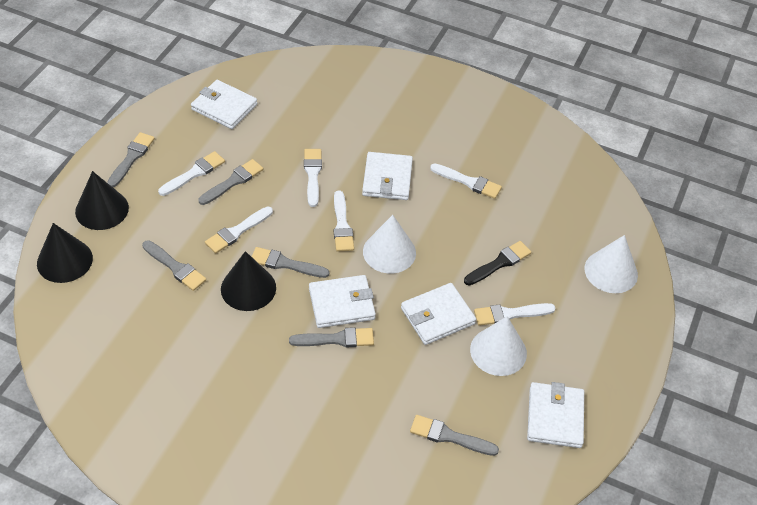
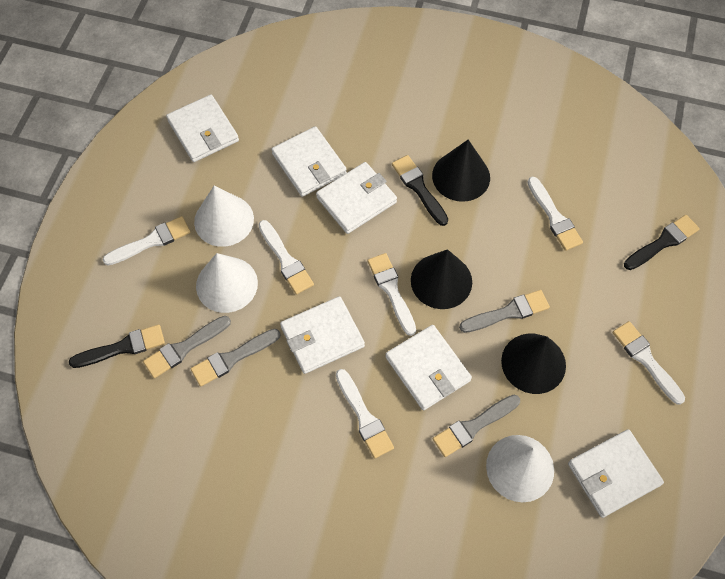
black brush: 1 -> 3
grey brush: 6 -> 4
white wallet: 5 -> 6

